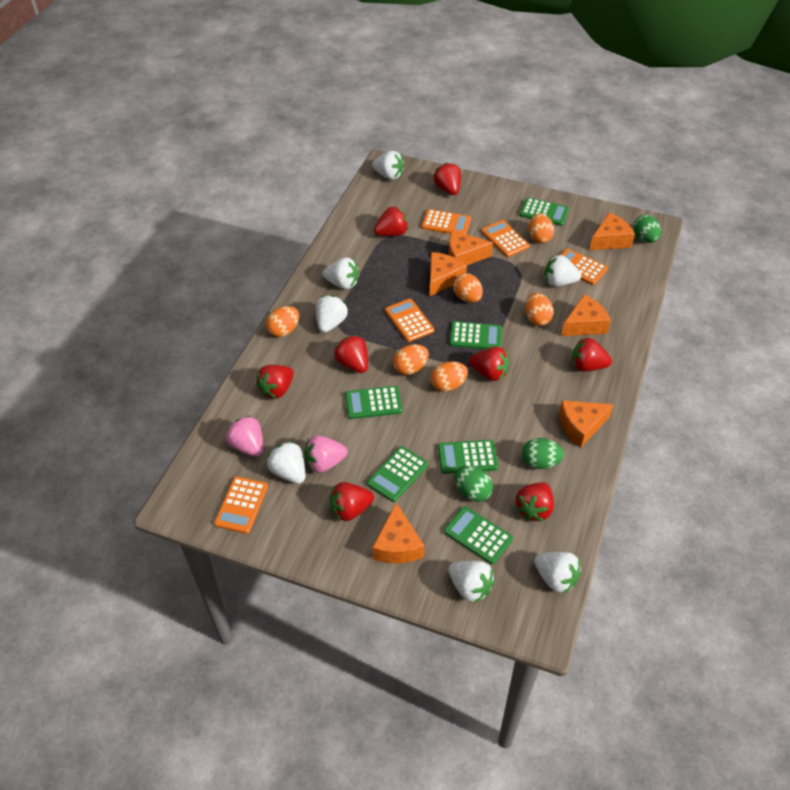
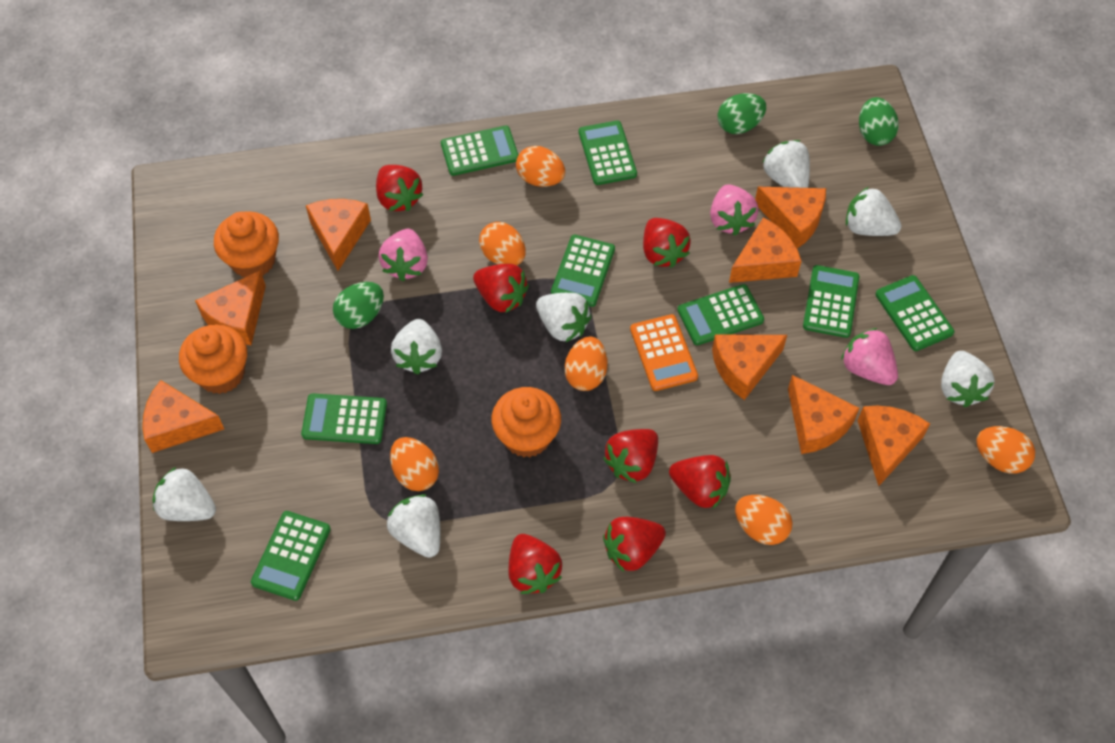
green calculator: 6 -> 8
orange calculator: 5 -> 1
orange cheese: 6 -> 8
orange cupcake: 0 -> 3
pink strawberry: 2 -> 3
red strawberry: 8 -> 7

